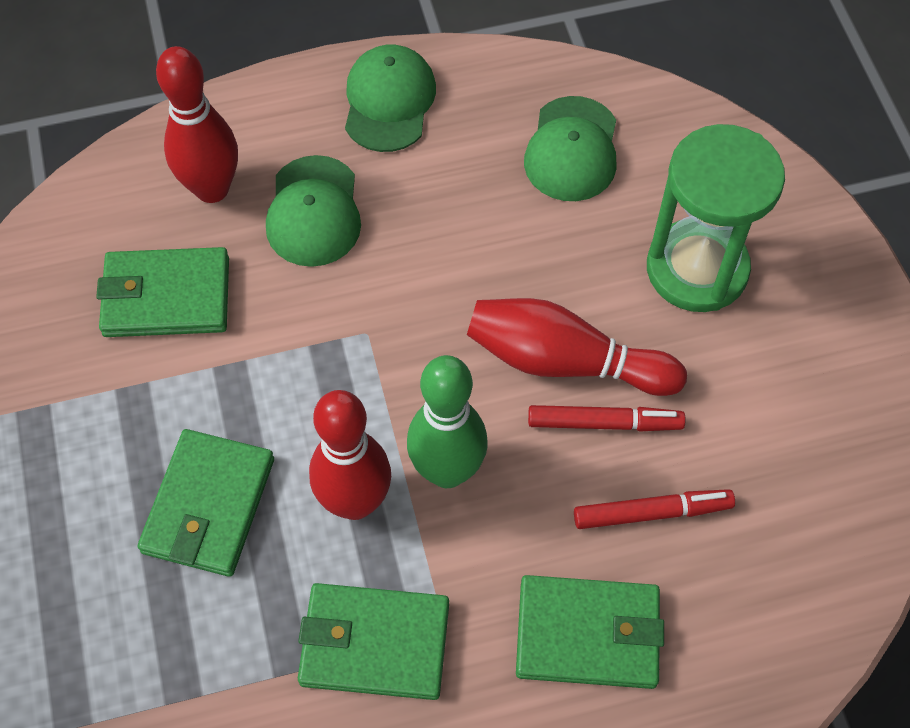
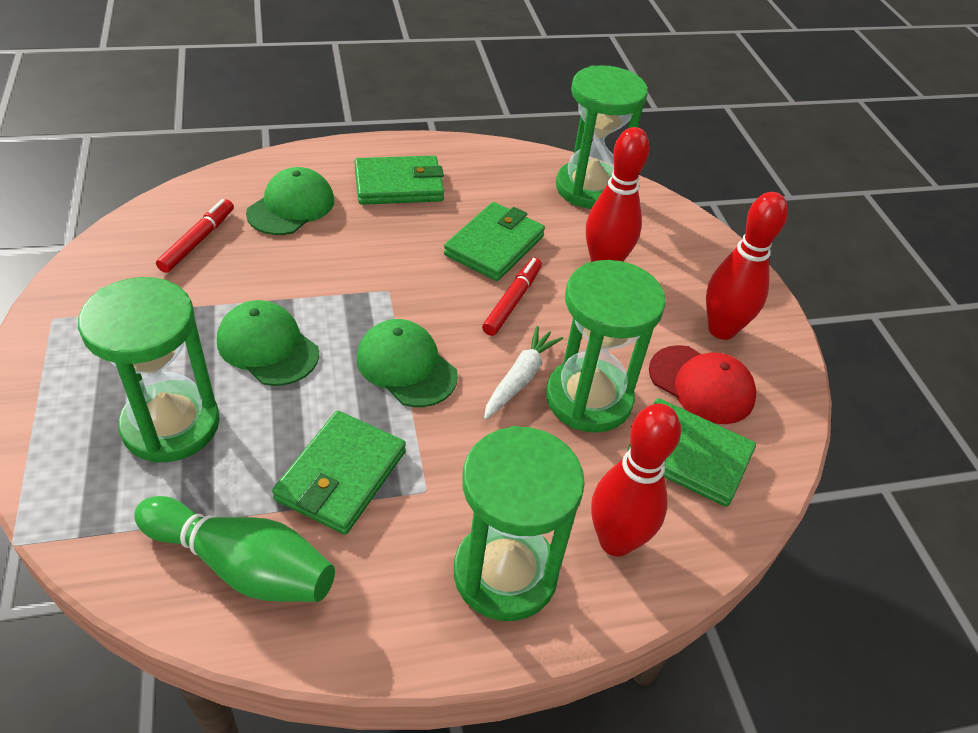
green hourglass: 1 -> 4
red cap: 0 -> 1
white carrot: 0 -> 1

